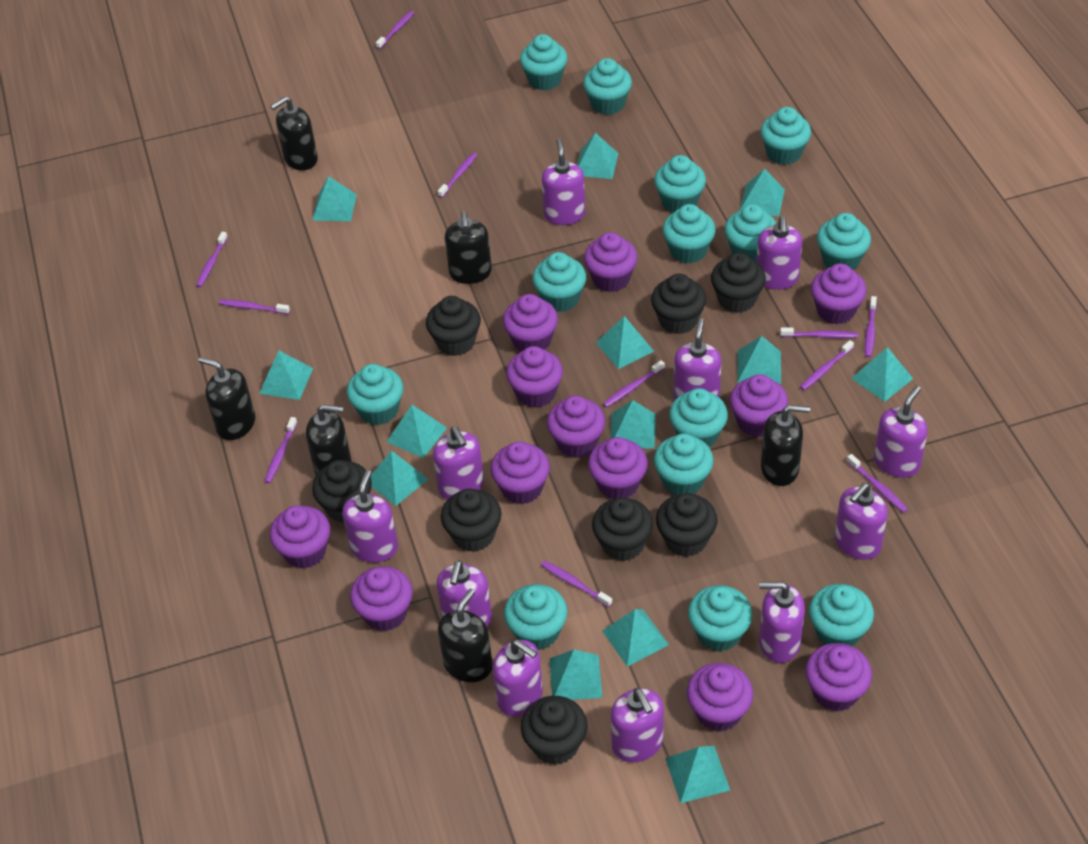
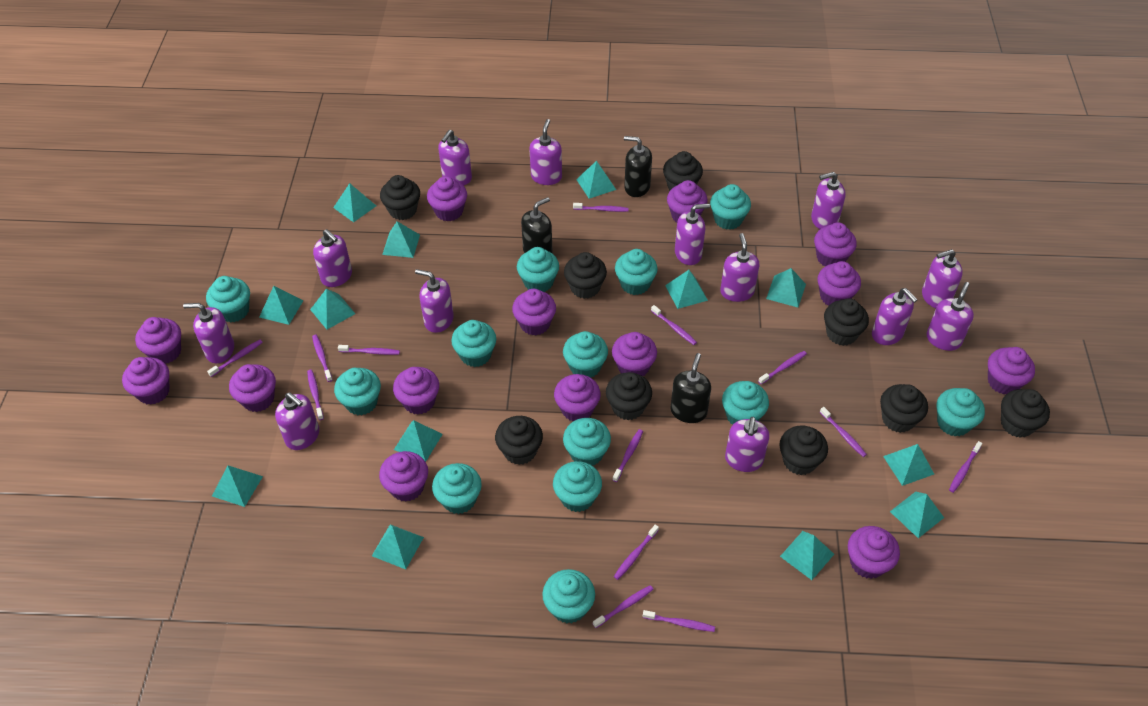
black cupcake: 8 -> 9
black soap dispenser: 6 -> 3
purple cupcake: 12 -> 14
purple soap dispenser: 11 -> 13
purple toothbrush: 11 -> 13
turquoise cupcake: 14 -> 13

